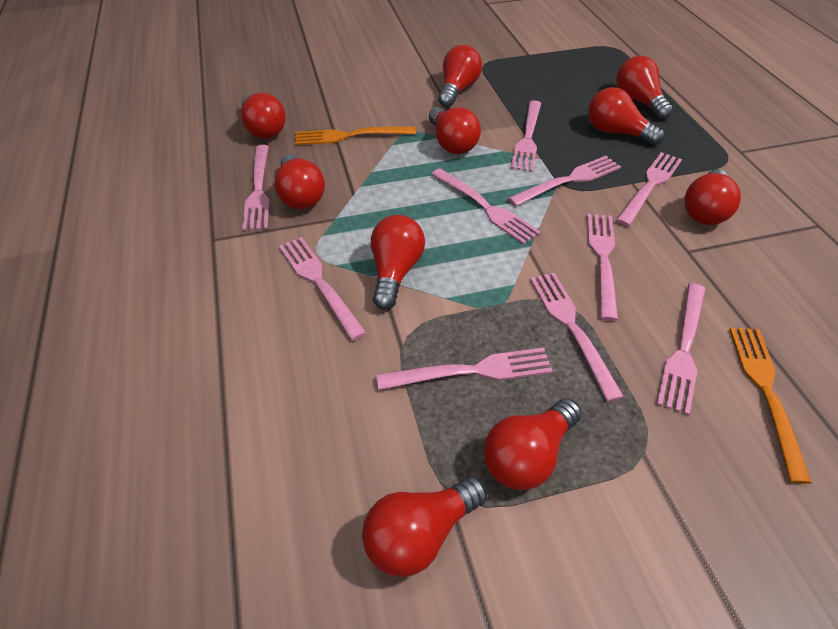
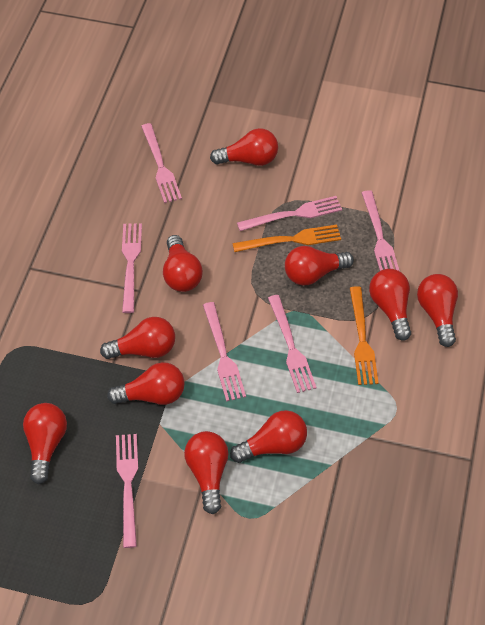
pink fork: 10 -> 7

